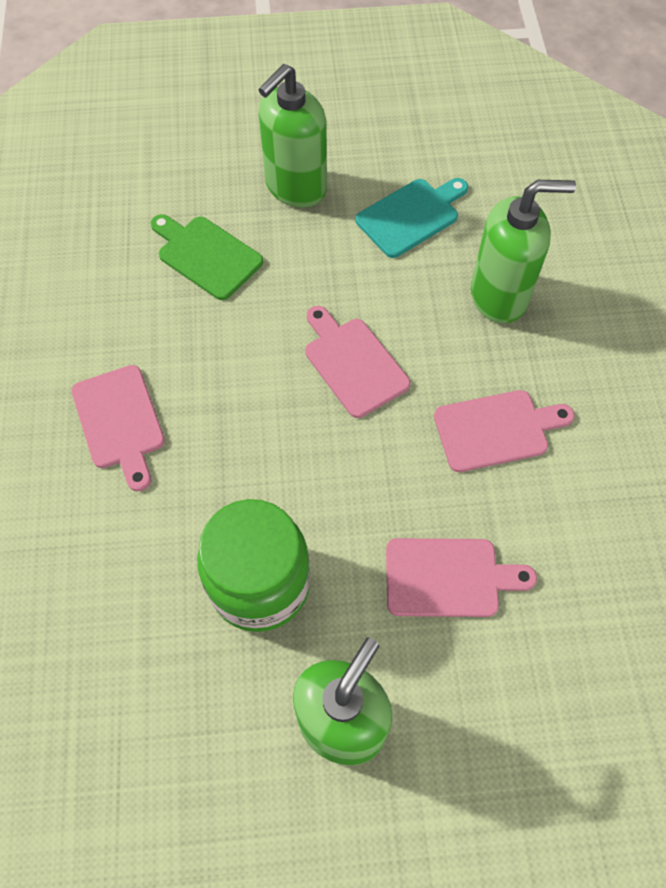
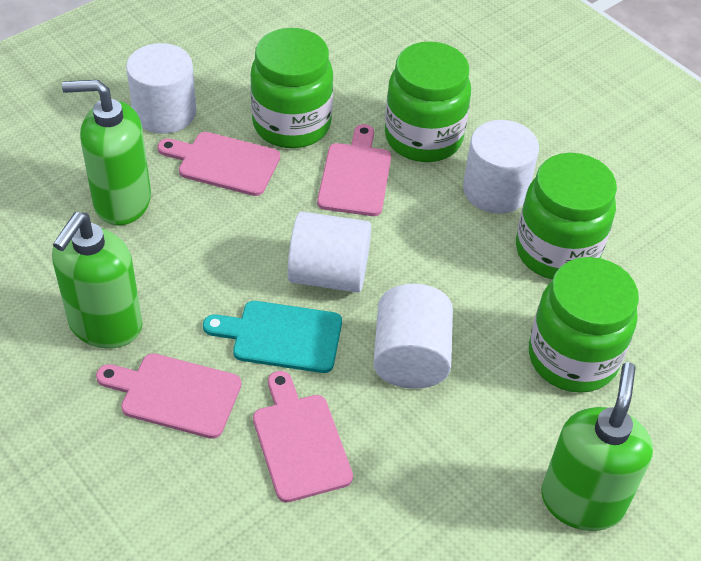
green cutting board: 1 -> 0
green jar: 1 -> 4
white cylinder: 0 -> 4

